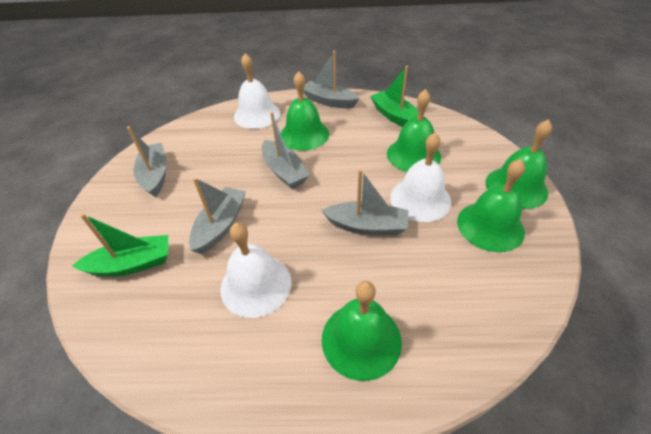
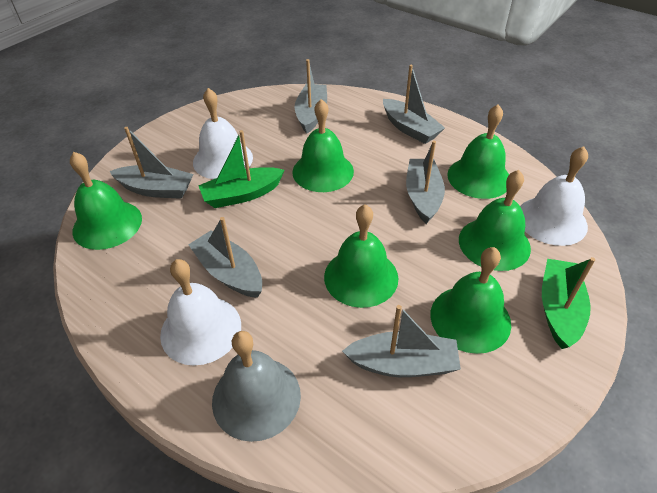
green bell: 5 -> 6
grey bell: 0 -> 1
grey boat: 5 -> 6

